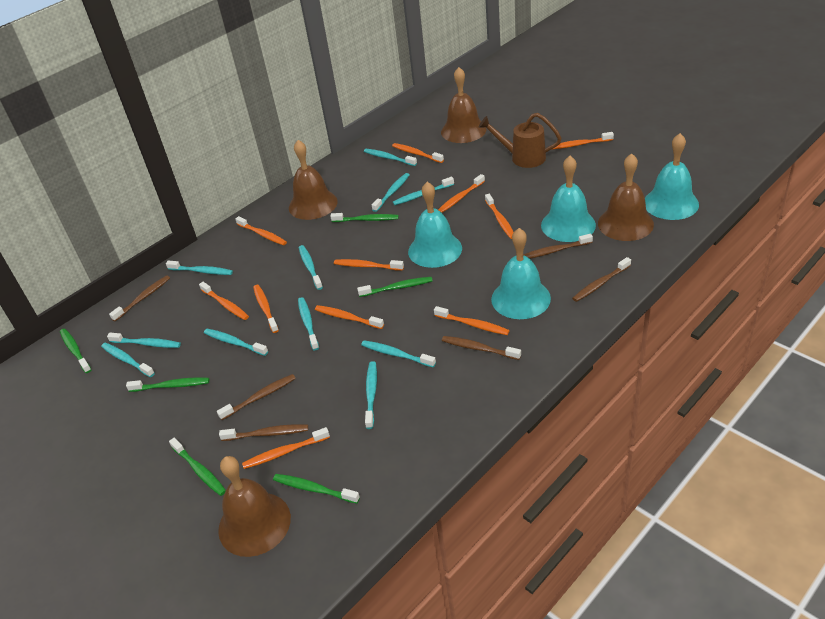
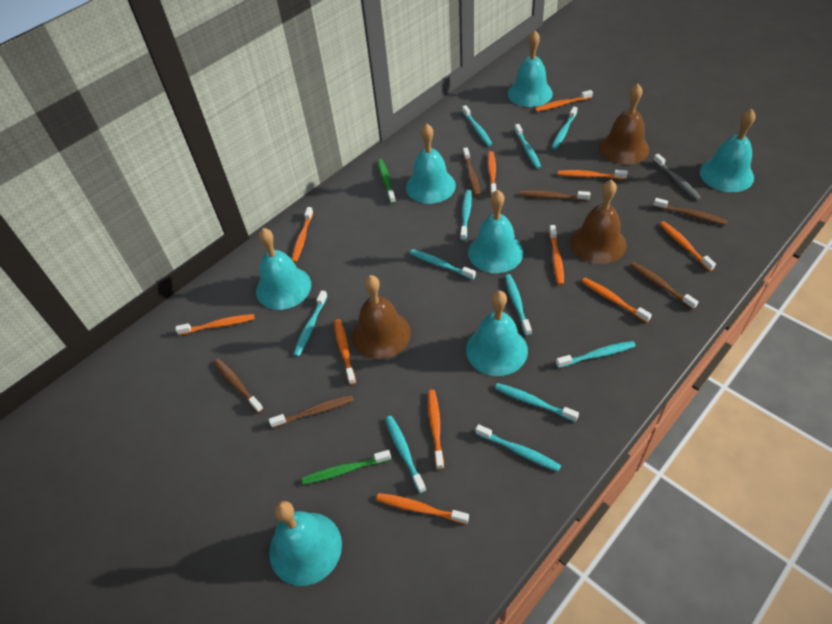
brown bell: 4 -> 3
brown watering can: 1 -> 0
green toothbrush: 6 -> 2
grey toothbrush: 0 -> 1
turquoise bell: 4 -> 7

